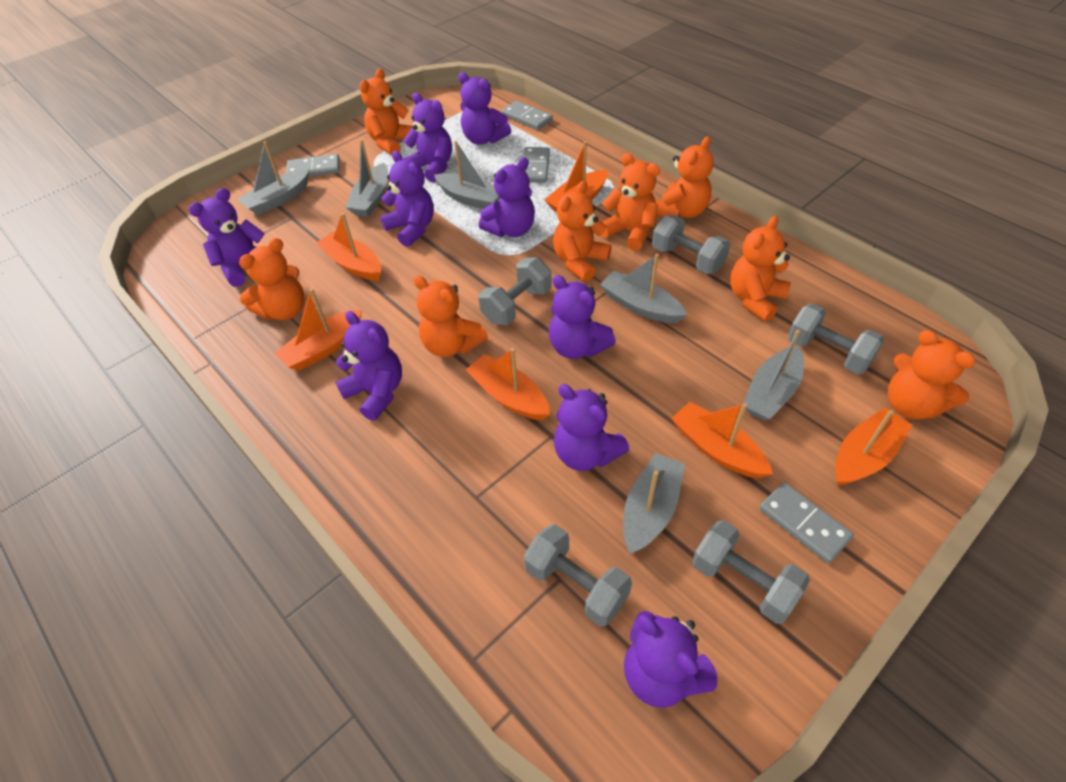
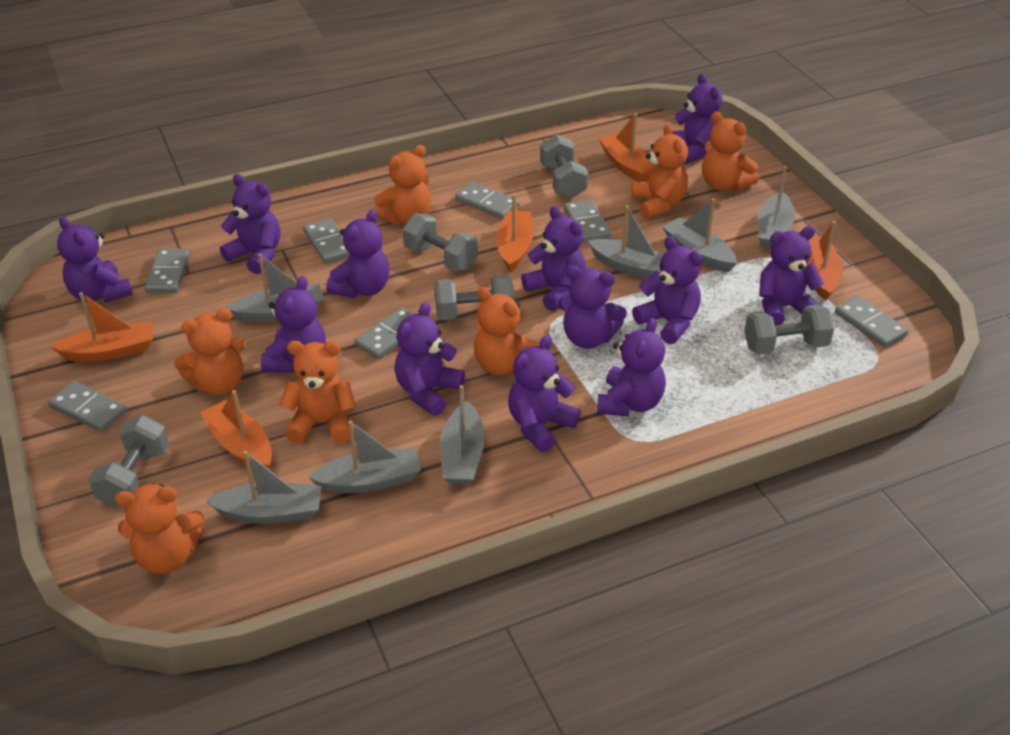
grey boat: 6 -> 7
grey domino: 4 -> 7
orange boat: 6 -> 5
orange teddy bear: 8 -> 7
purple teddy bear: 9 -> 12

